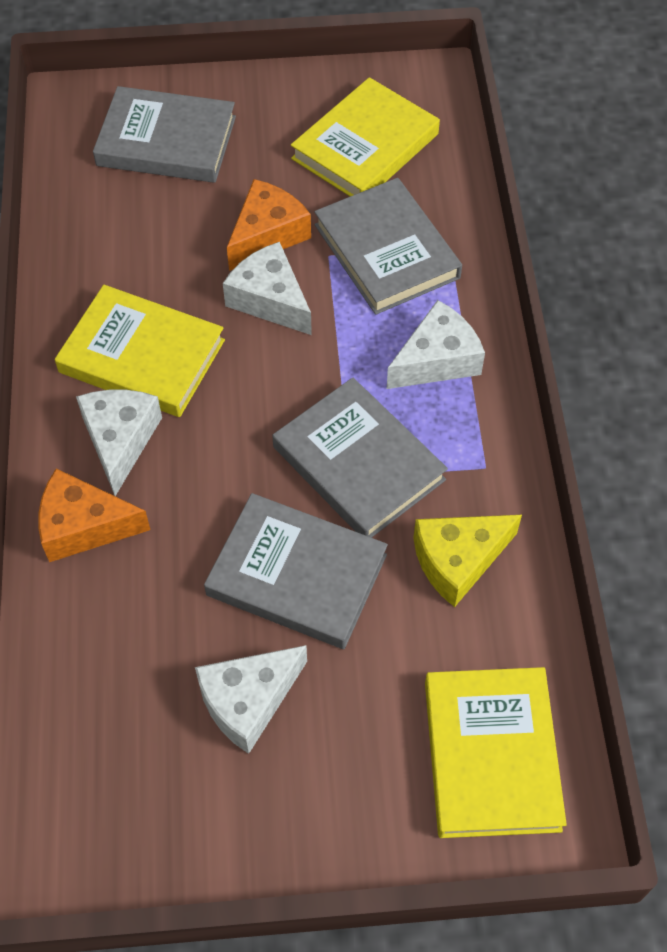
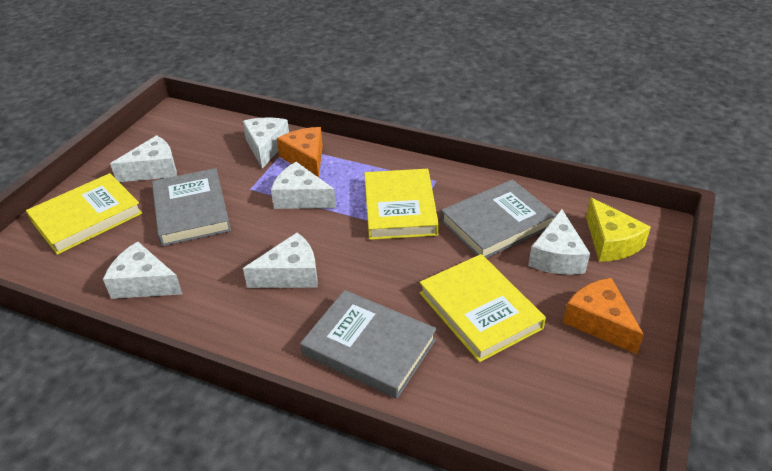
grey book: 4 -> 3
white cheese: 4 -> 6

